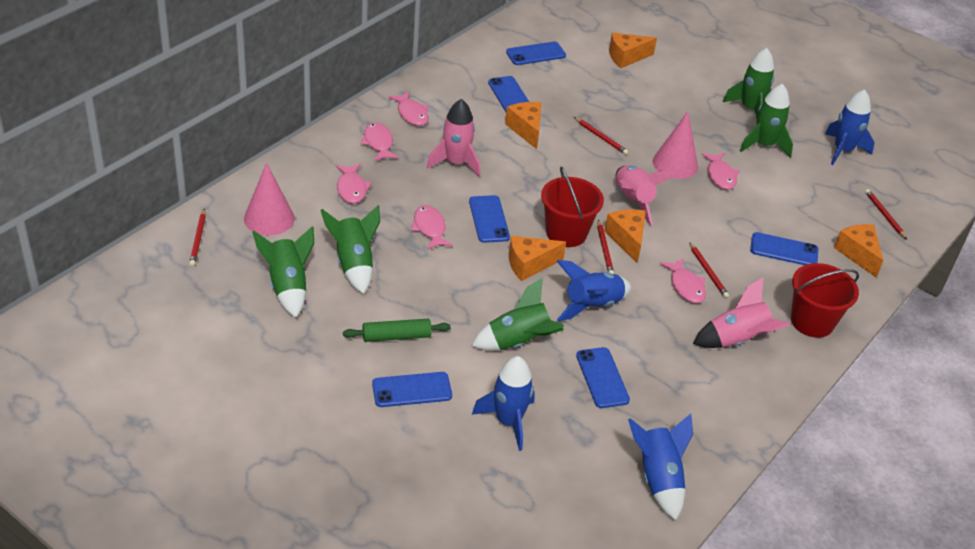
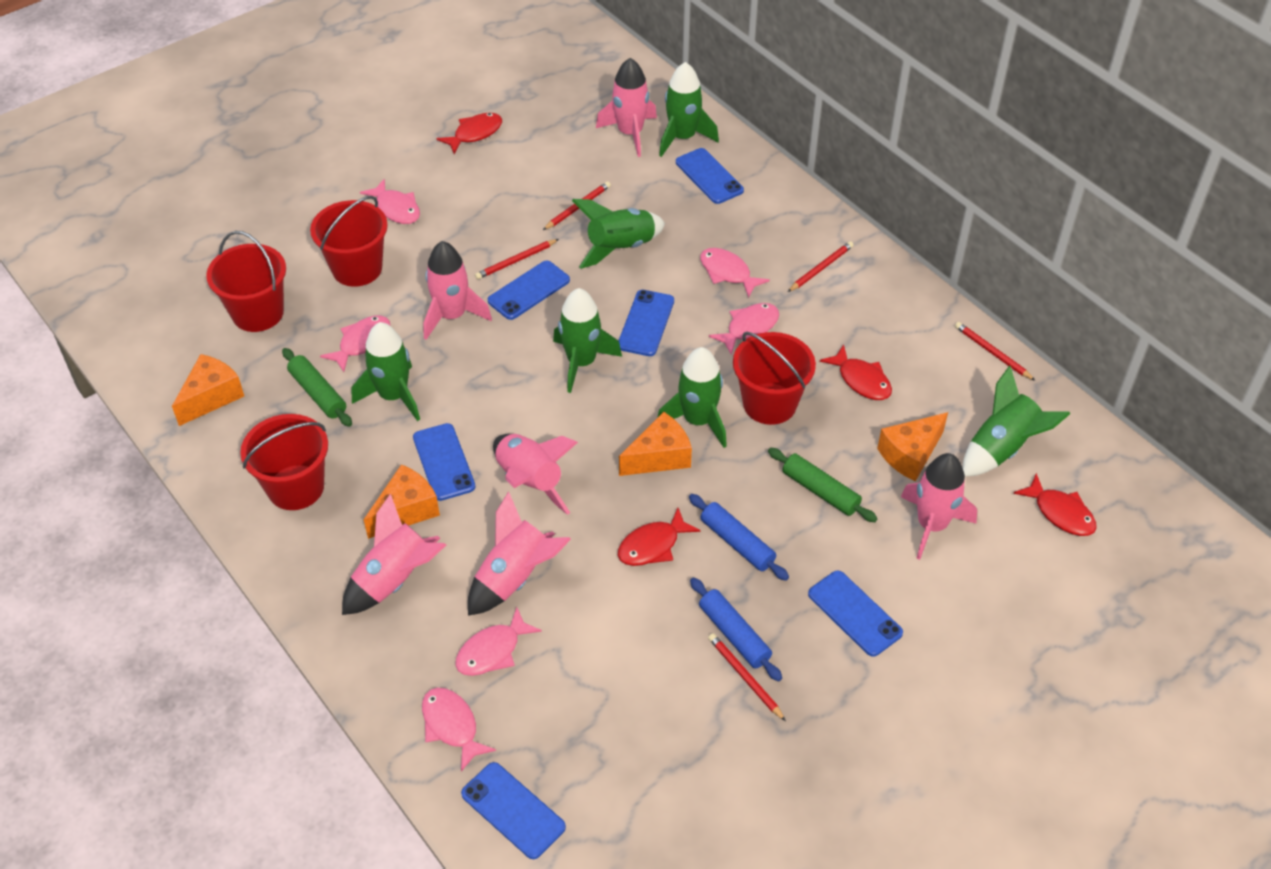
blue rocket: 4 -> 0
blue rolling pin: 0 -> 2
green rocket: 5 -> 6
green rolling pin: 1 -> 2
orange cheese: 5 -> 4
pink cone: 2 -> 0
pink rocket: 3 -> 6
red bucket: 2 -> 4
red fish: 0 -> 4

